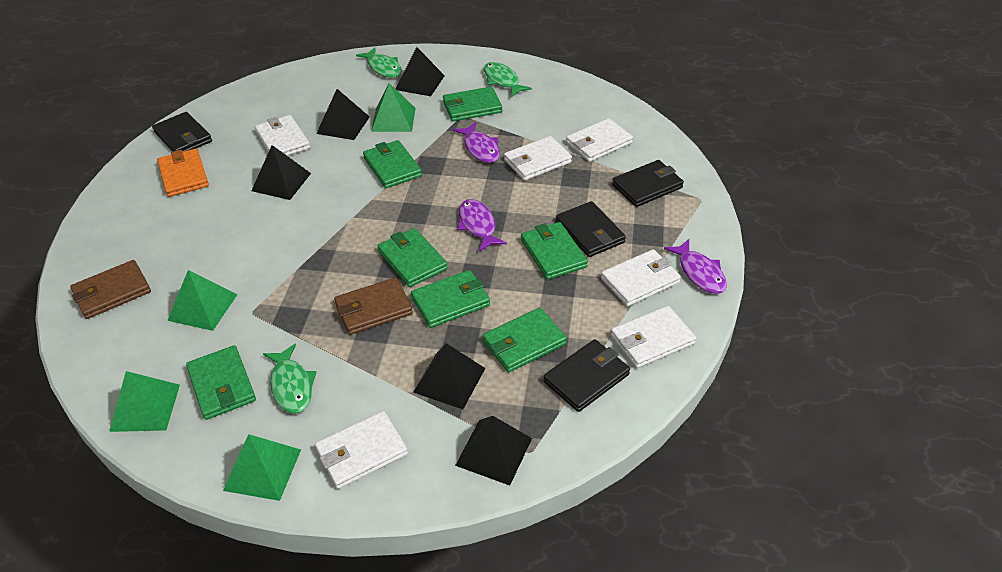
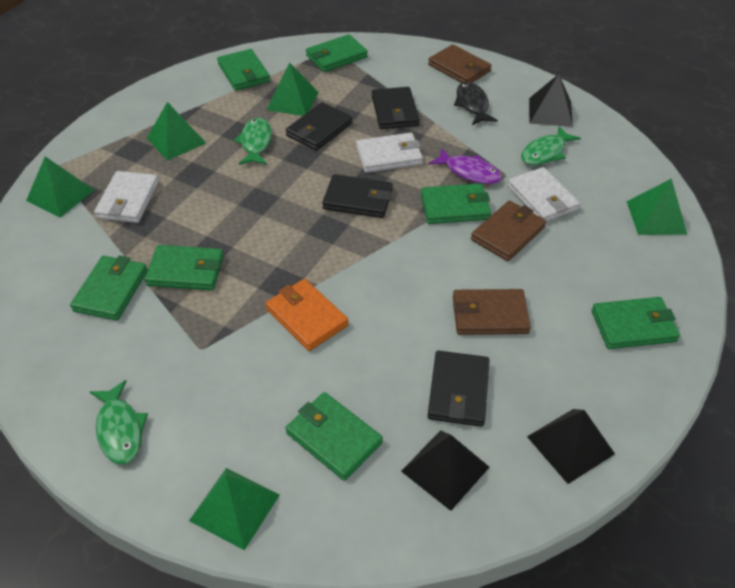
black fish: 0 -> 1
black pyramid: 5 -> 3
brown wallet: 2 -> 3
green pyramid: 4 -> 5
purple fish: 3 -> 1
white wallet: 6 -> 3

